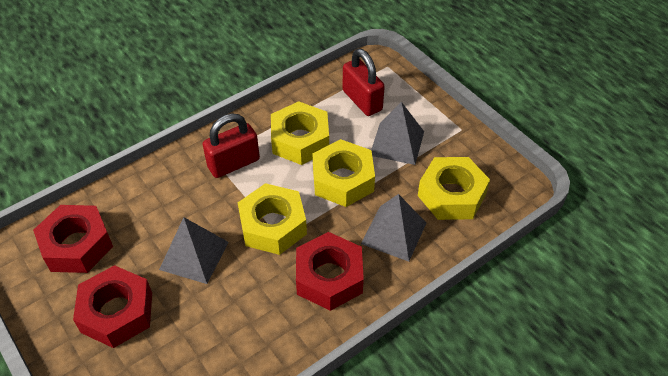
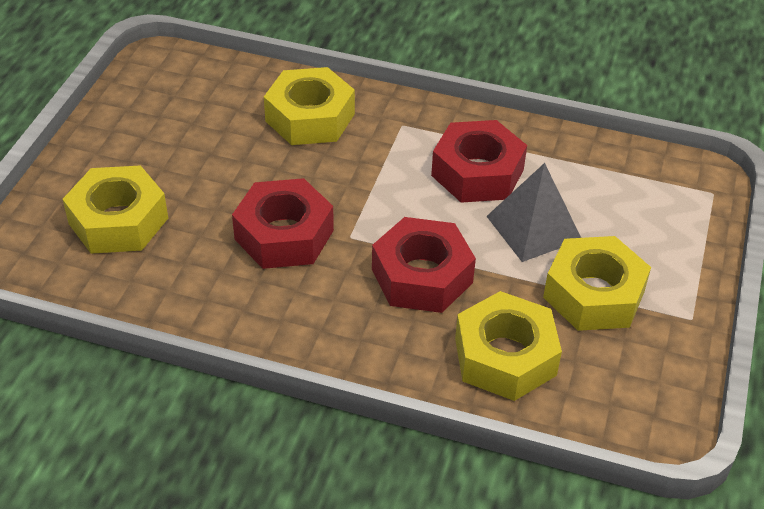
grey pyramid: 3 -> 1
red padlock: 2 -> 0

